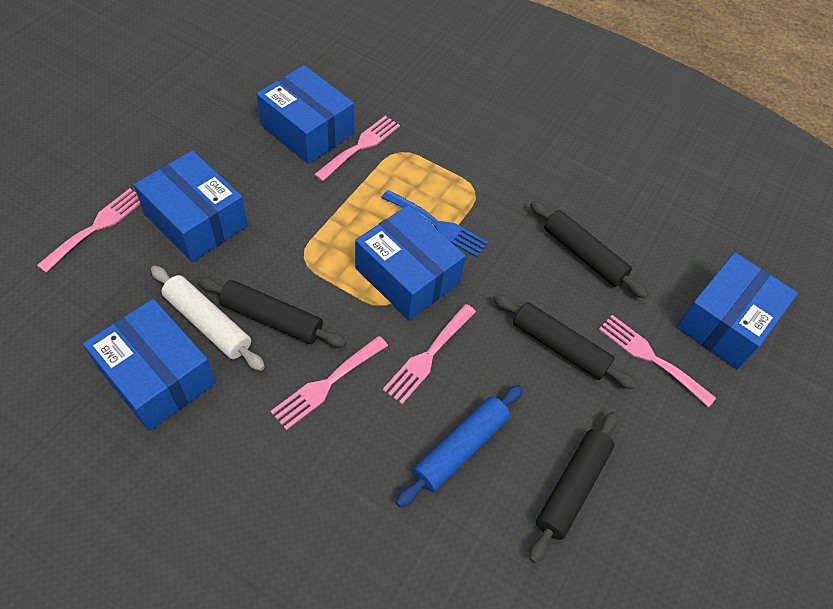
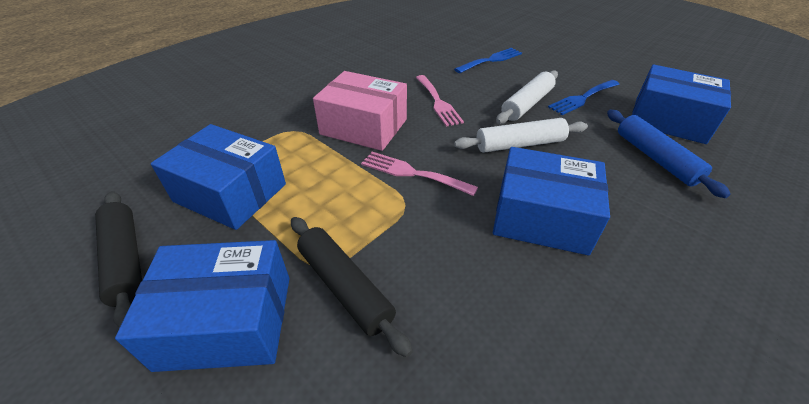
black rolling pin: 4 -> 2
blue box: 5 -> 4
blue fork: 1 -> 2
pink box: 0 -> 1
pink fork: 5 -> 2
white rolling pin: 1 -> 2

